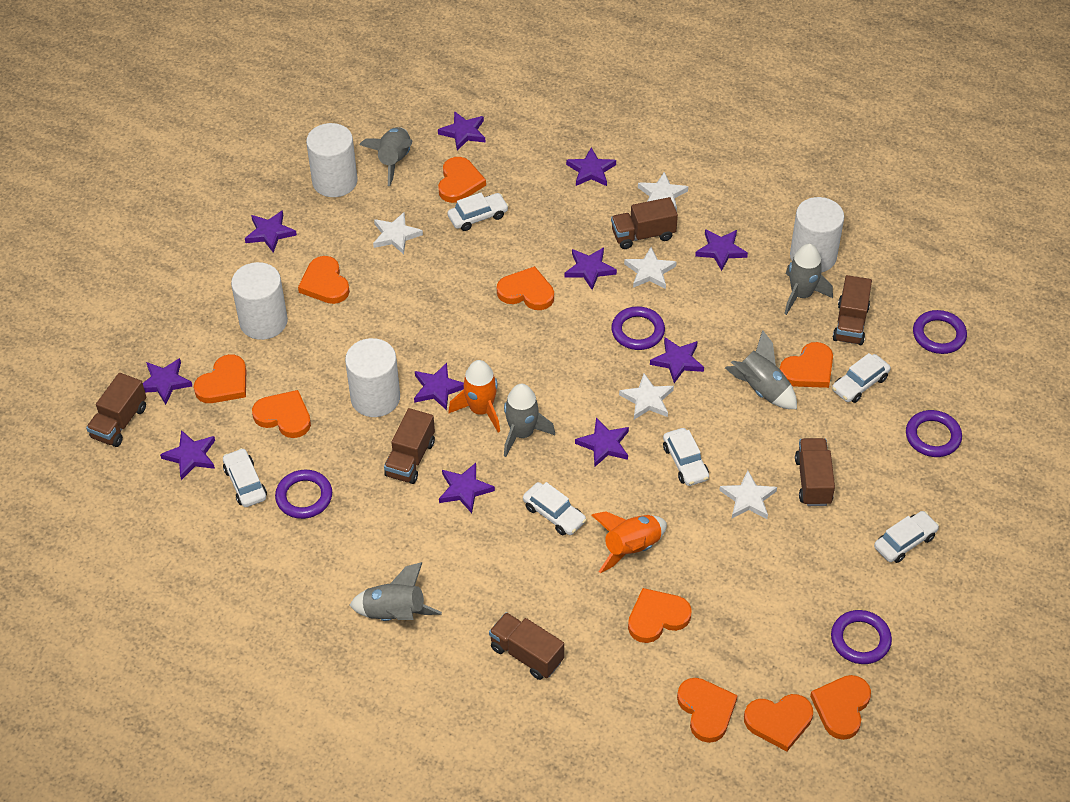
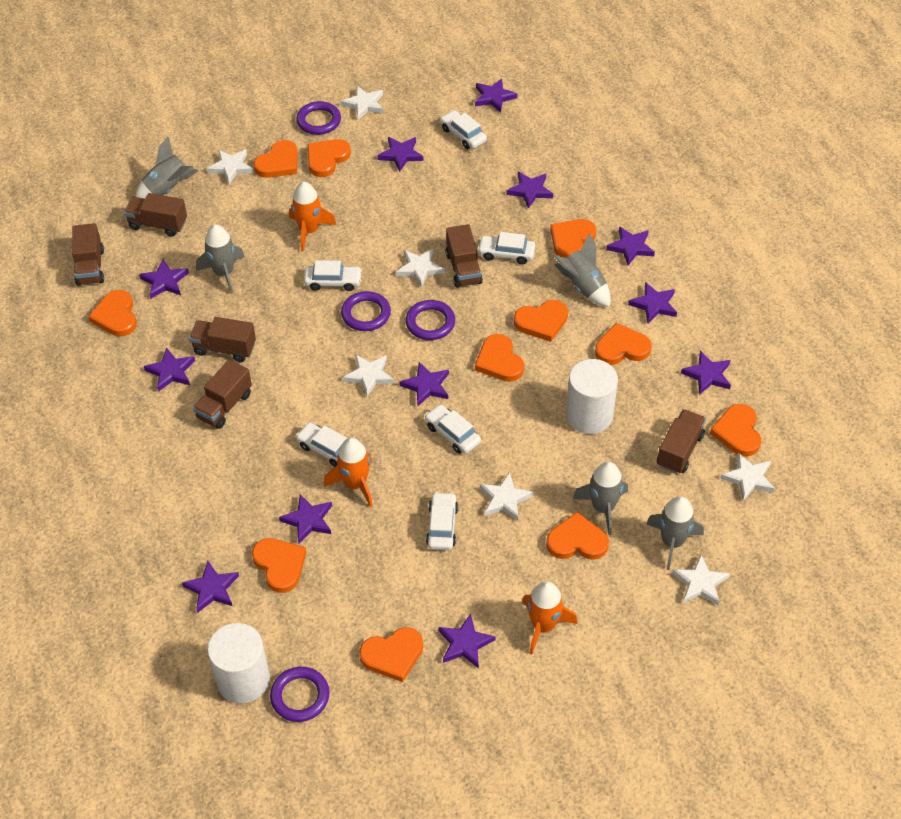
orange heart: 10 -> 11
orange rocket: 2 -> 3
purple ring: 5 -> 4
purple star: 11 -> 12
white cylinder: 4 -> 2
white star: 5 -> 7

